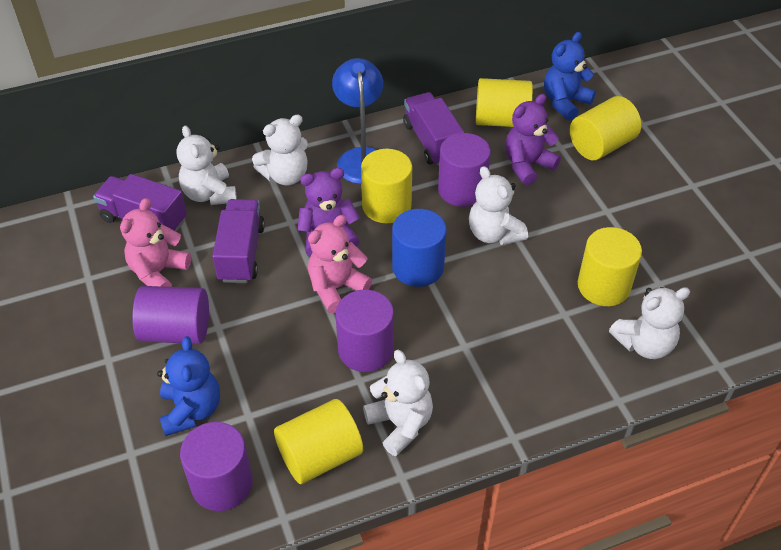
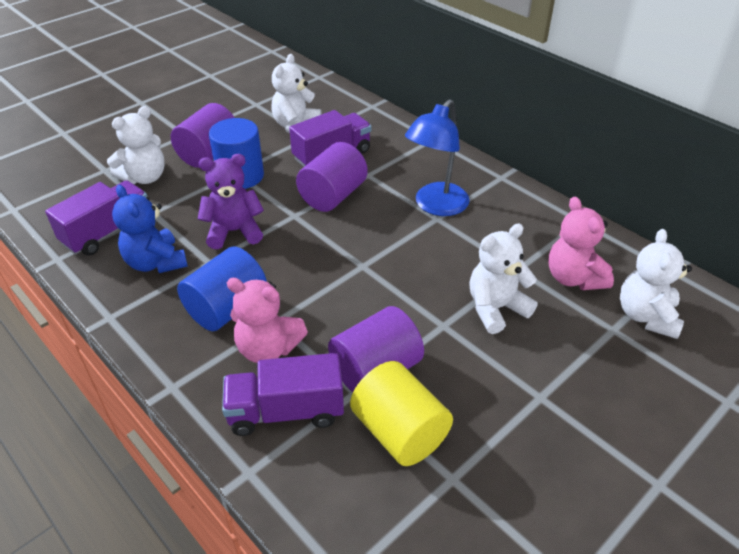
blue cylinder: 1 -> 2
blue teddy bear: 2 -> 1
purple cylinder: 4 -> 3
purple teddy bear: 2 -> 1
white teddy bear: 5 -> 4
yellow cylinder: 5 -> 1

